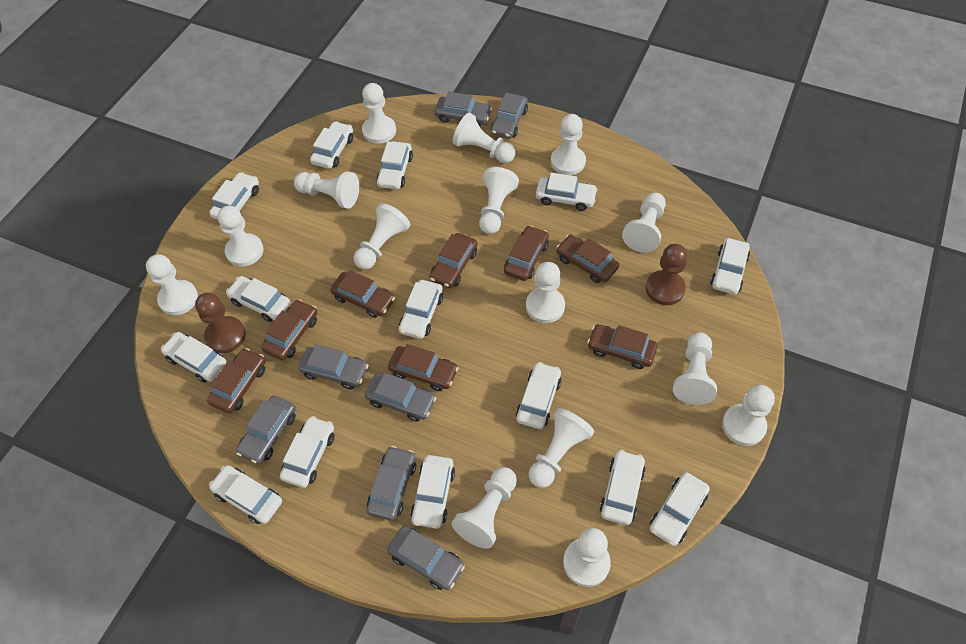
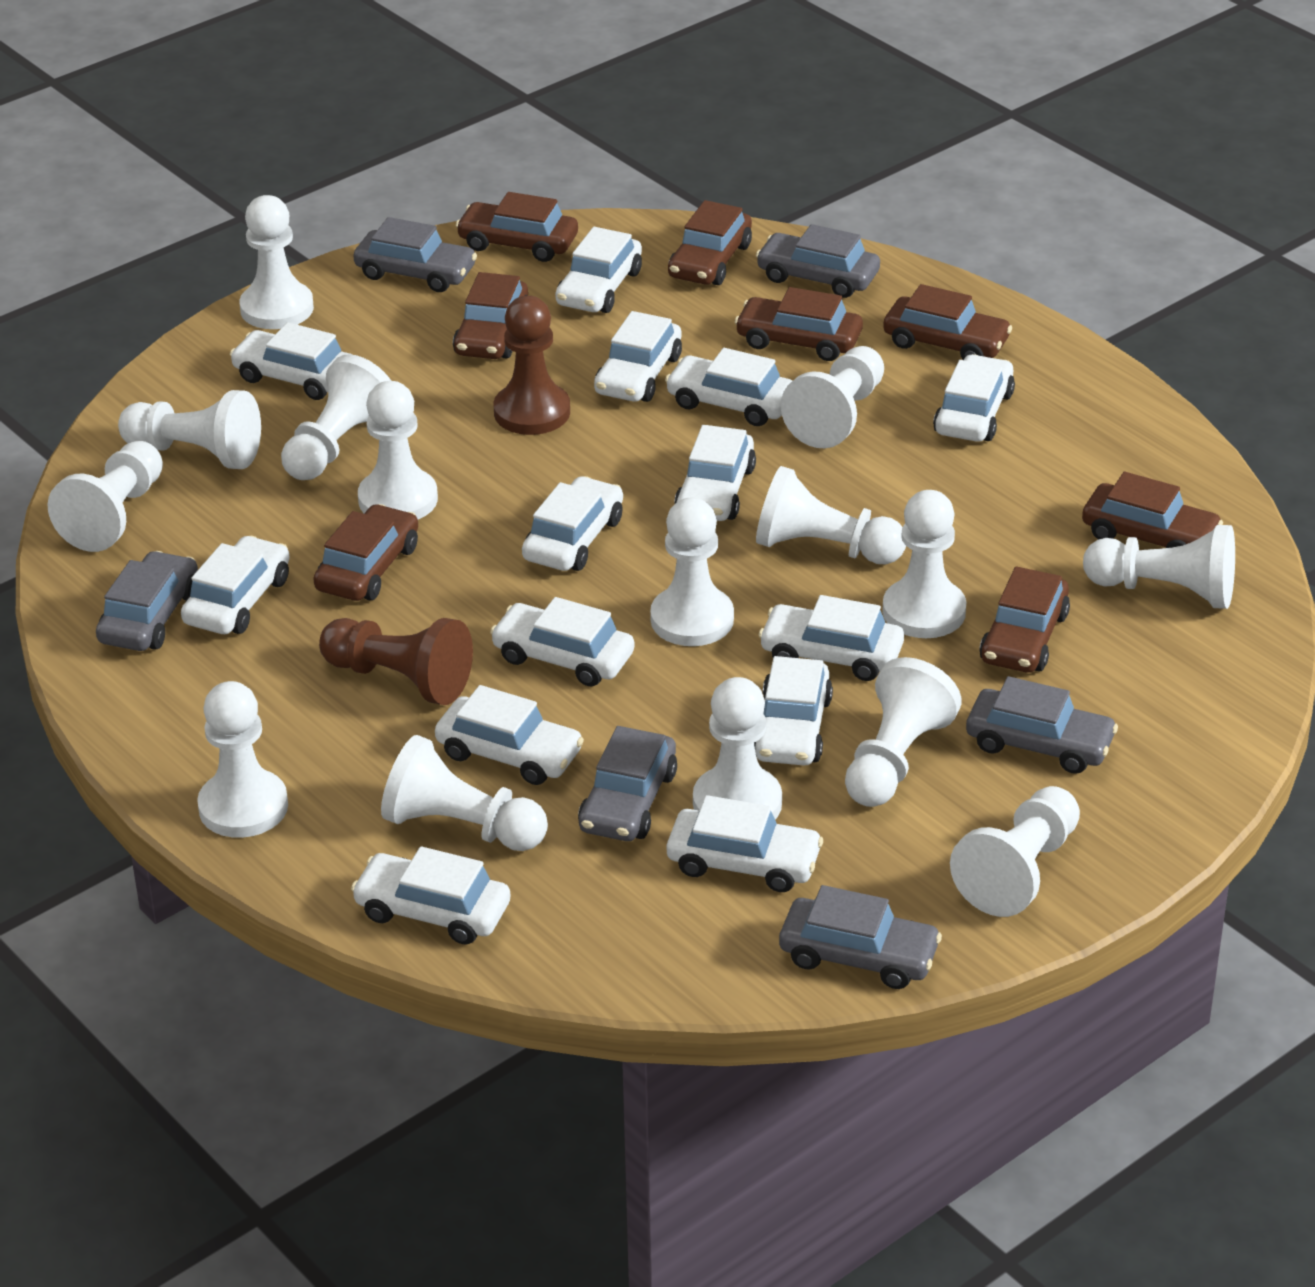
grey car: 7 -> 6

